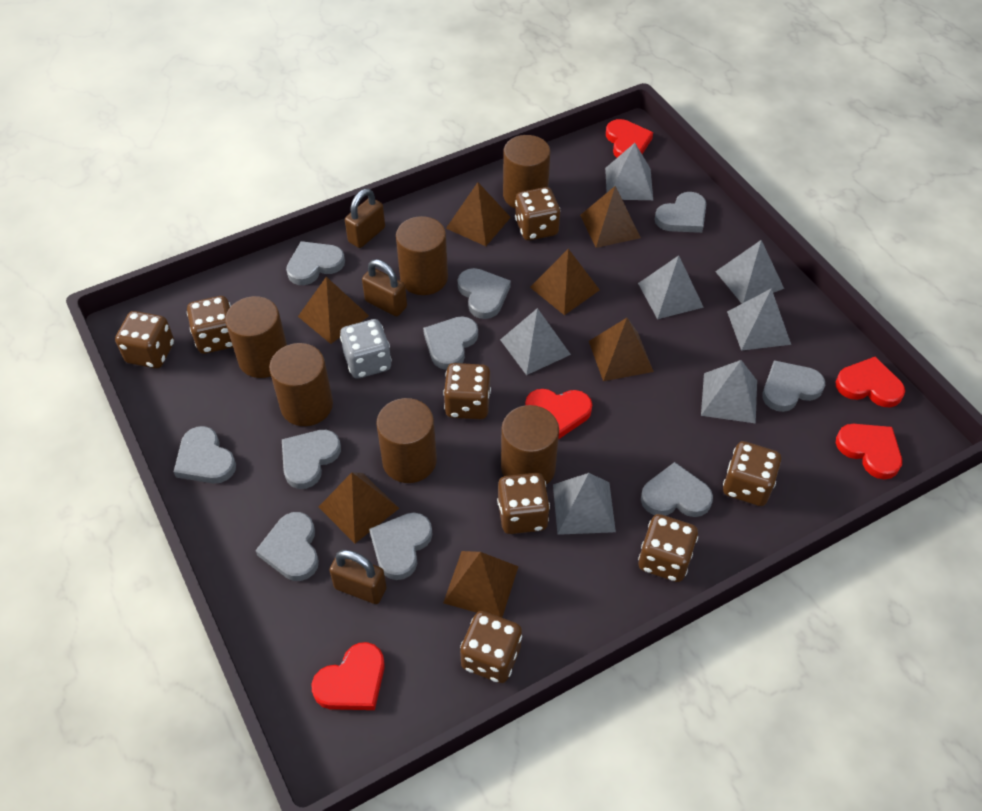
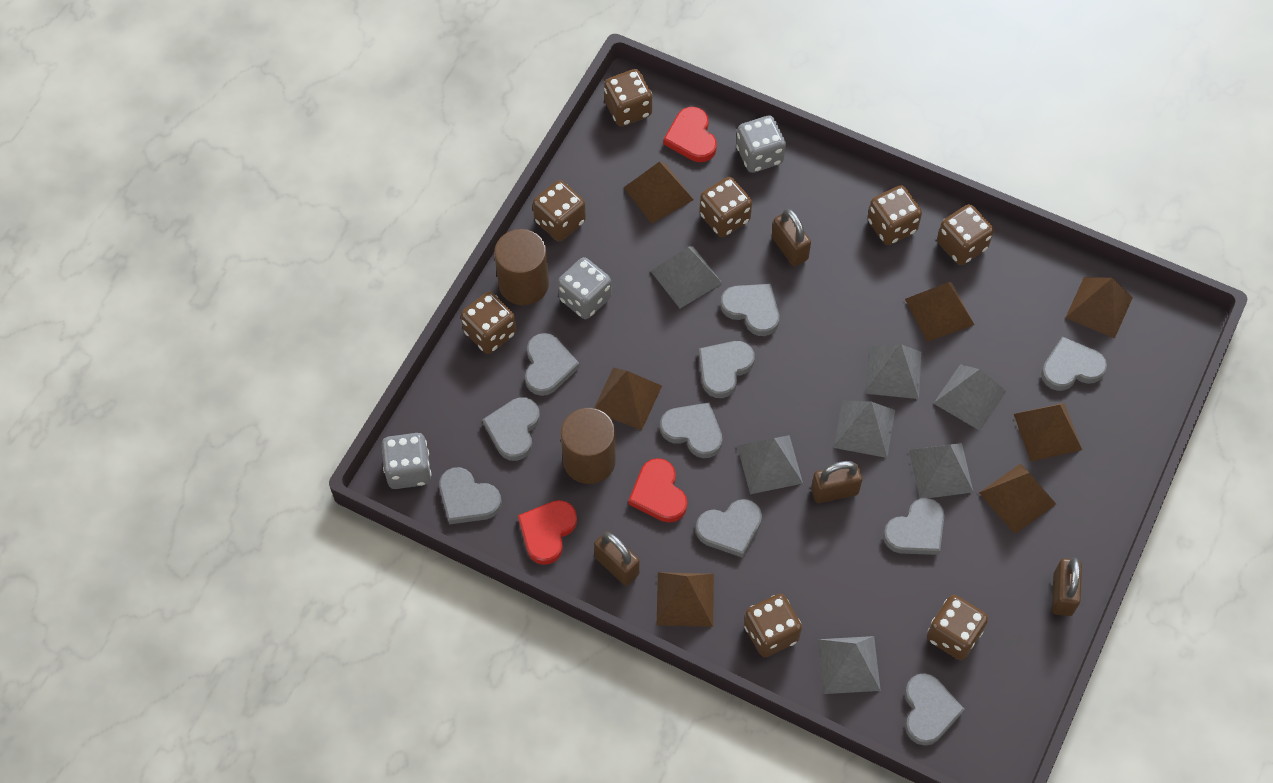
brown cylinder: 6 -> 2
brown padlock: 3 -> 4
grey dice: 1 -> 3
red heart: 5 -> 3

